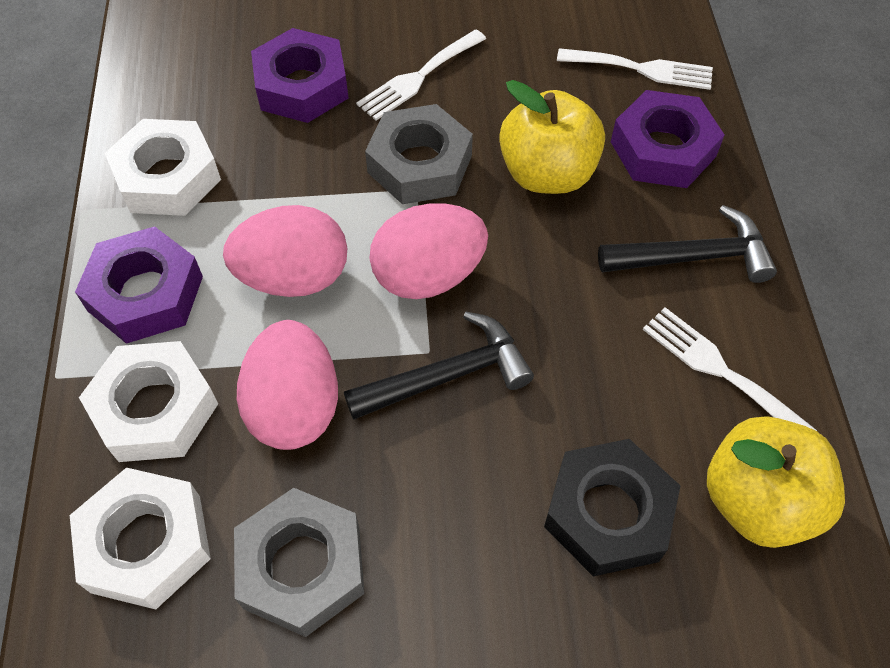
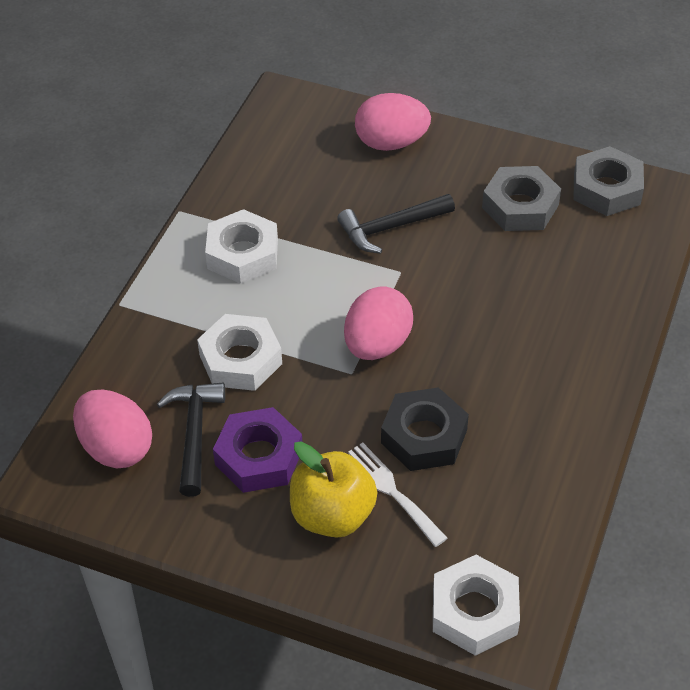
purple nut: 3 -> 1
white fork: 3 -> 1
yellow apple: 2 -> 1

